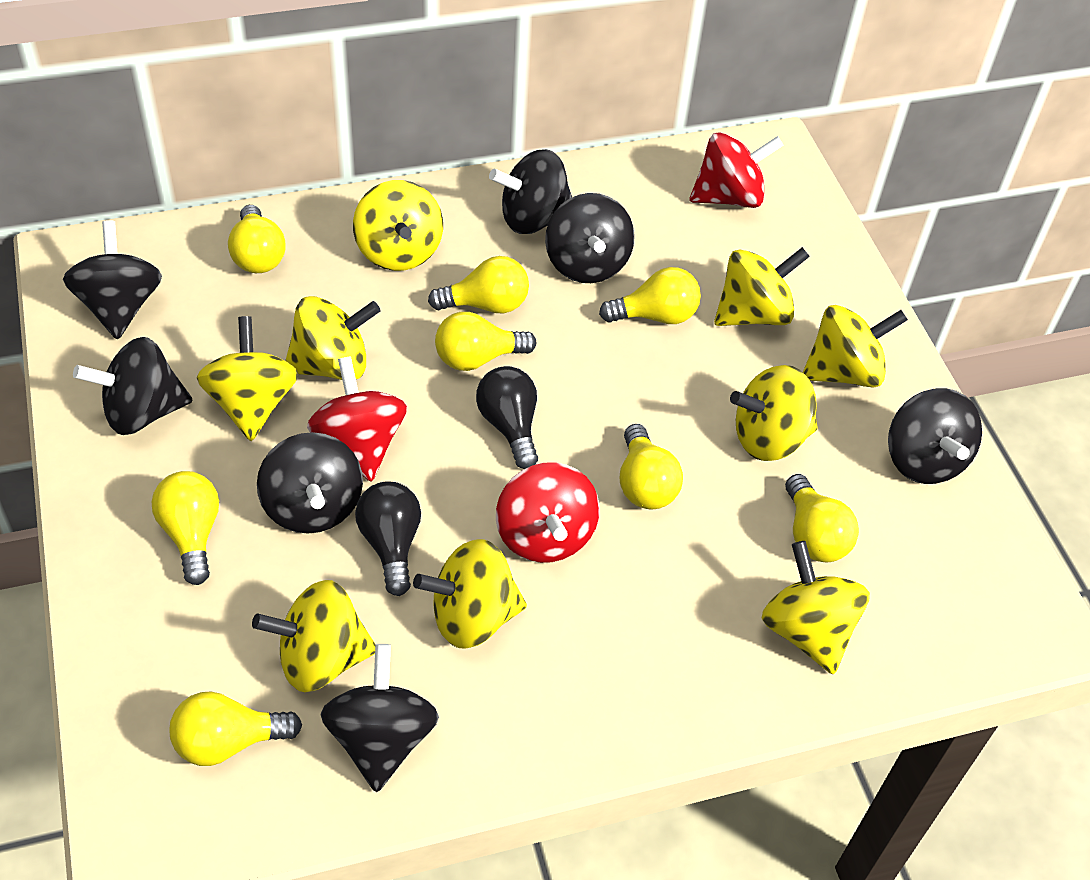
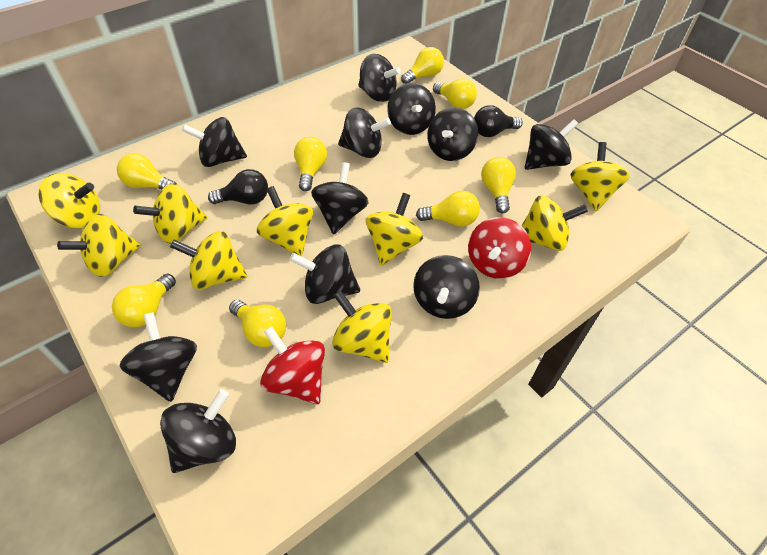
black spinning top: 7 -> 11
red spinning top: 3 -> 2

